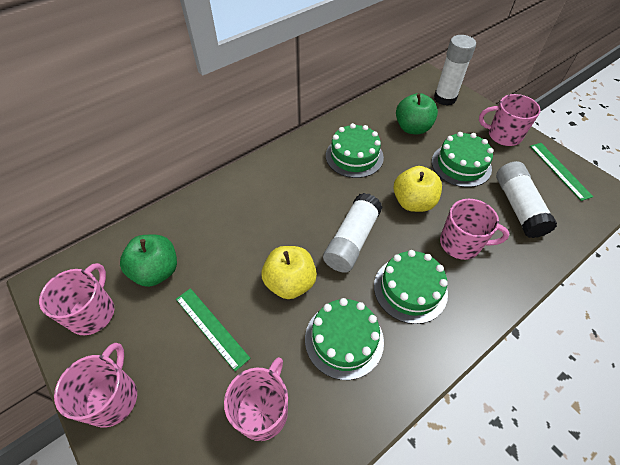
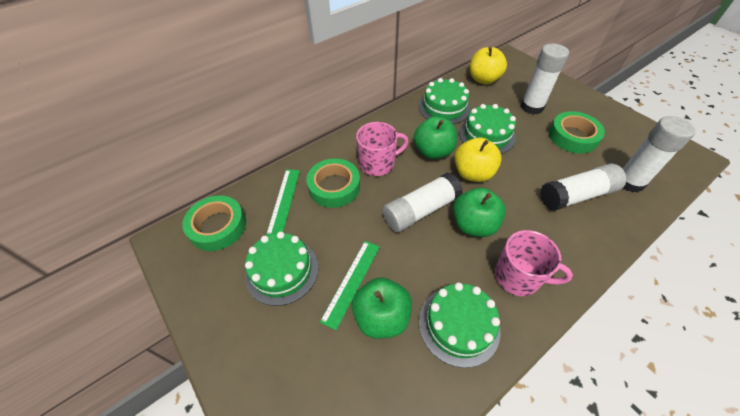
green apple: 2 -> 3
green tape: 0 -> 3
pink mug: 5 -> 2
white glue stick: 3 -> 4

